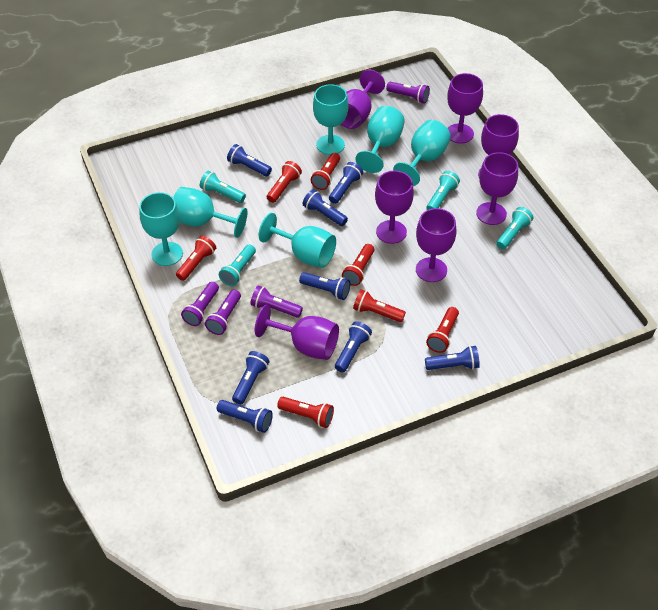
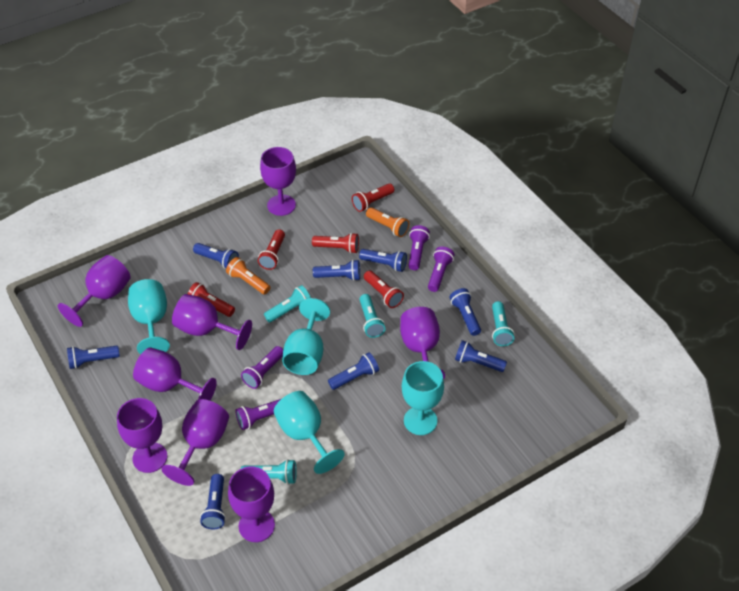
orange flashlight: 0 -> 2
purple goblet: 7 -> 8
red flashlight: 7 -> 5
turquoise goblet: 6 -> 4

